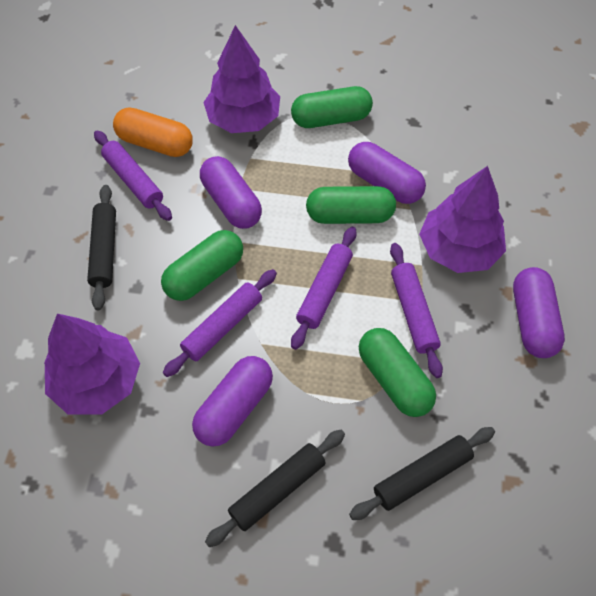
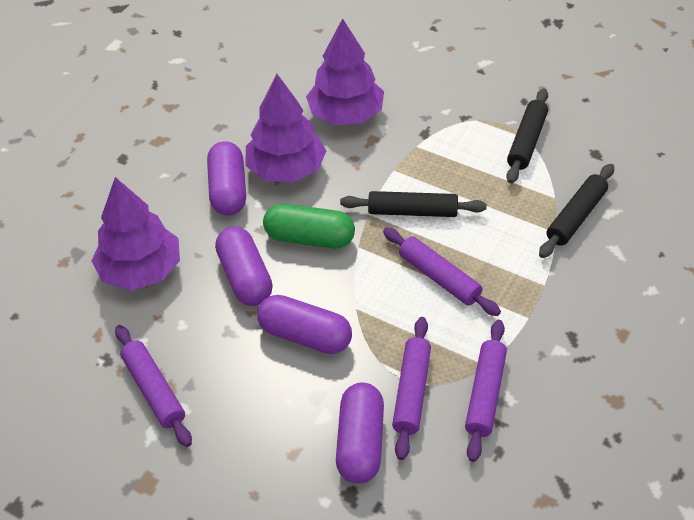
green capsule: 4 -> 1
orange capsule: 1 -> 0

